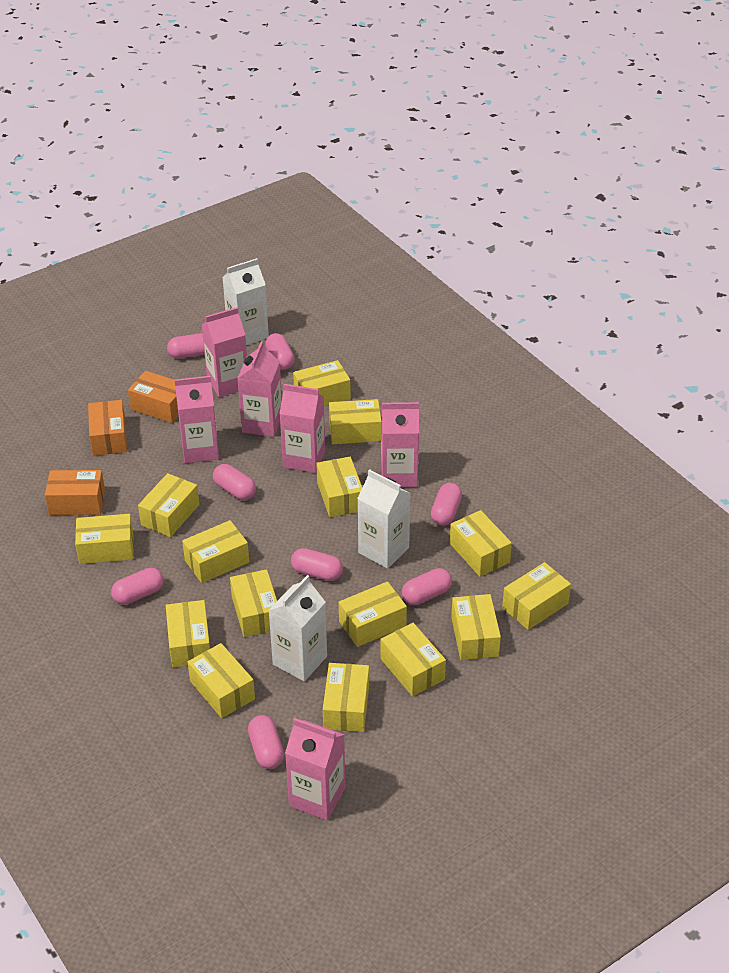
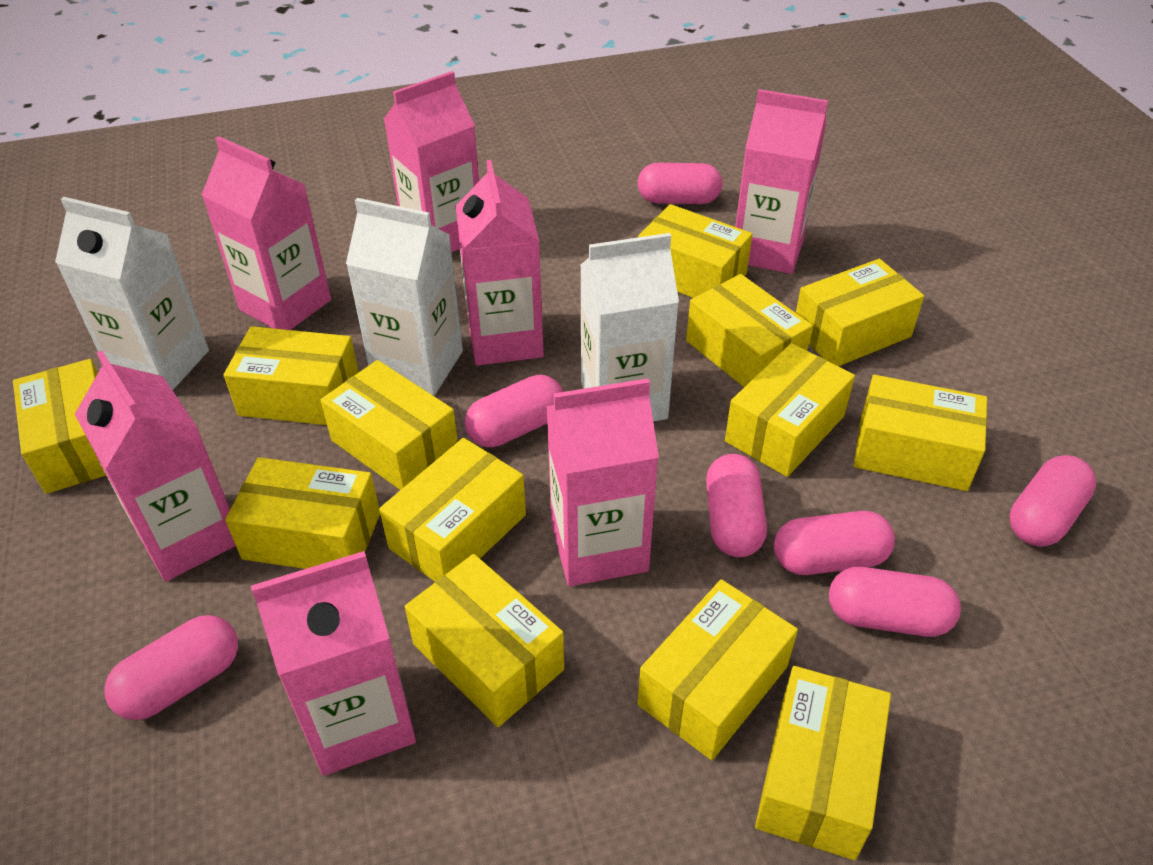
orange box: 3 -> 0
pink capsule: 8 -> 7
pink carton: 6 -> 7
yellow box: 15 -> 13

